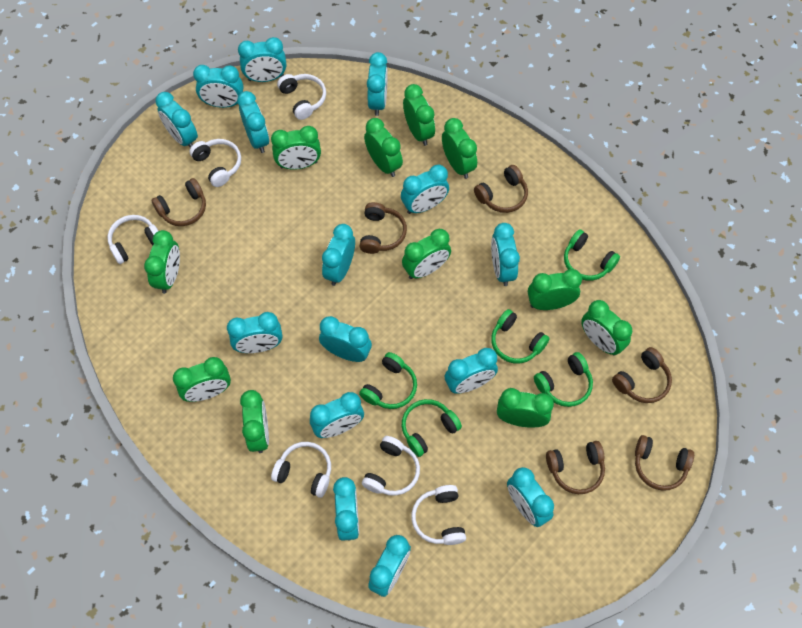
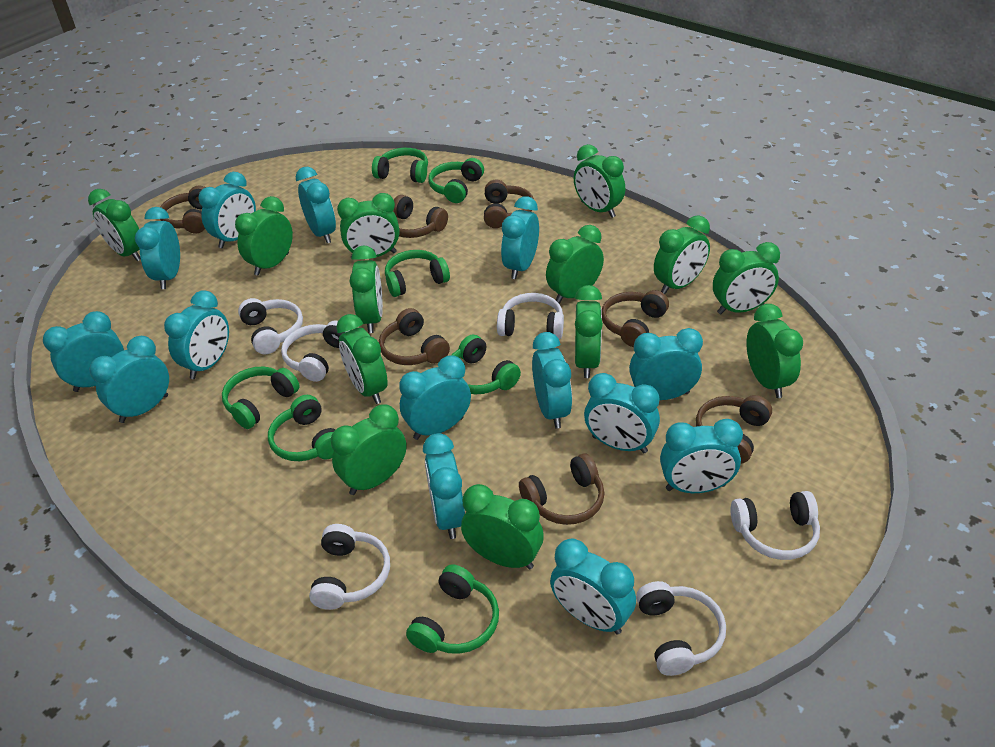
brown headphones: 6 -> 7
green clock: 11 -> 13
green headphones: 5 -> 7
turquoise clock: 15 -> 14

